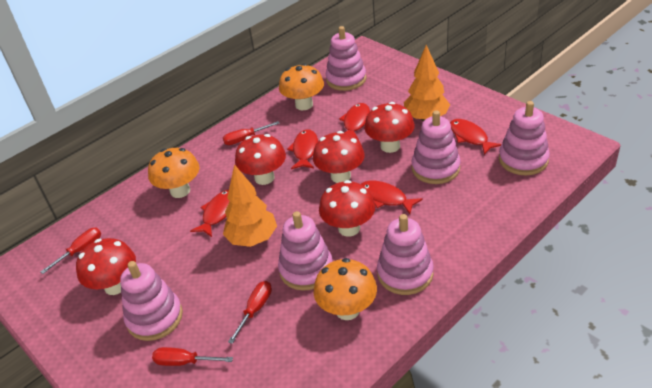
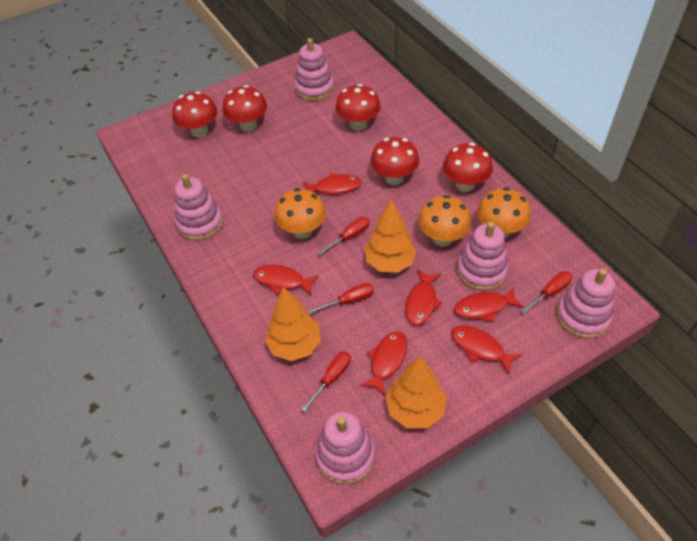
orange tree: 2 -> 3
pink stacking toy: 6 -> 5
red fish: 5 -> 6

